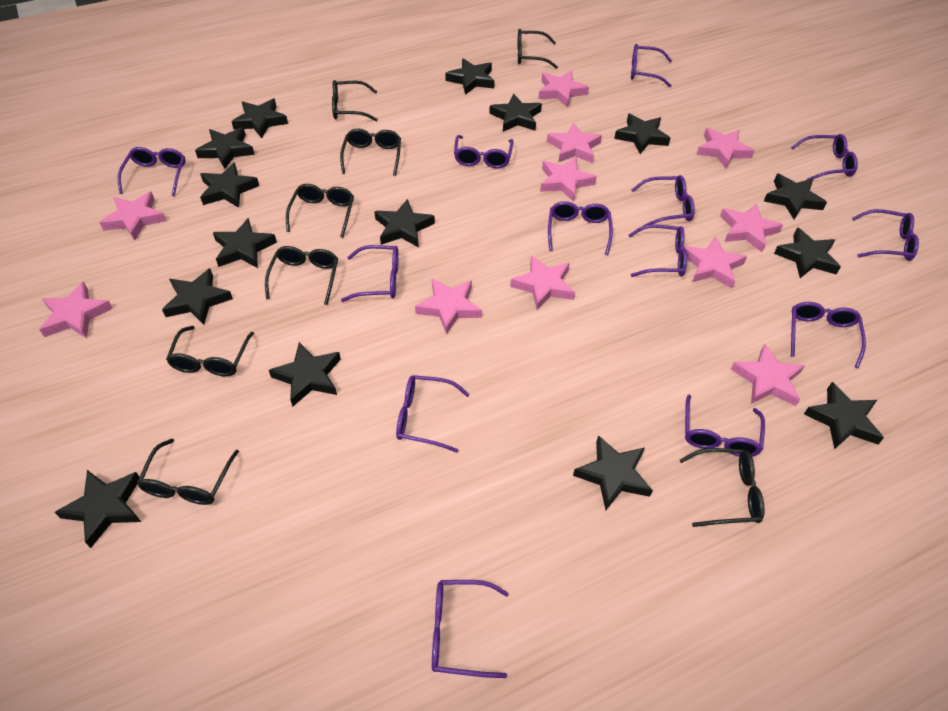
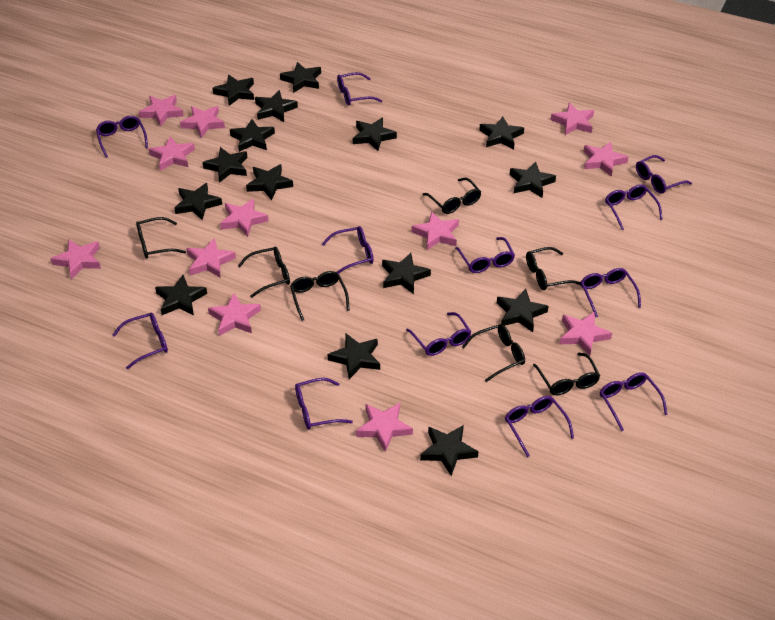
black glasses: 8 -> 7
pink star: 11 -> 12
purple glasses: 13 -> 12

